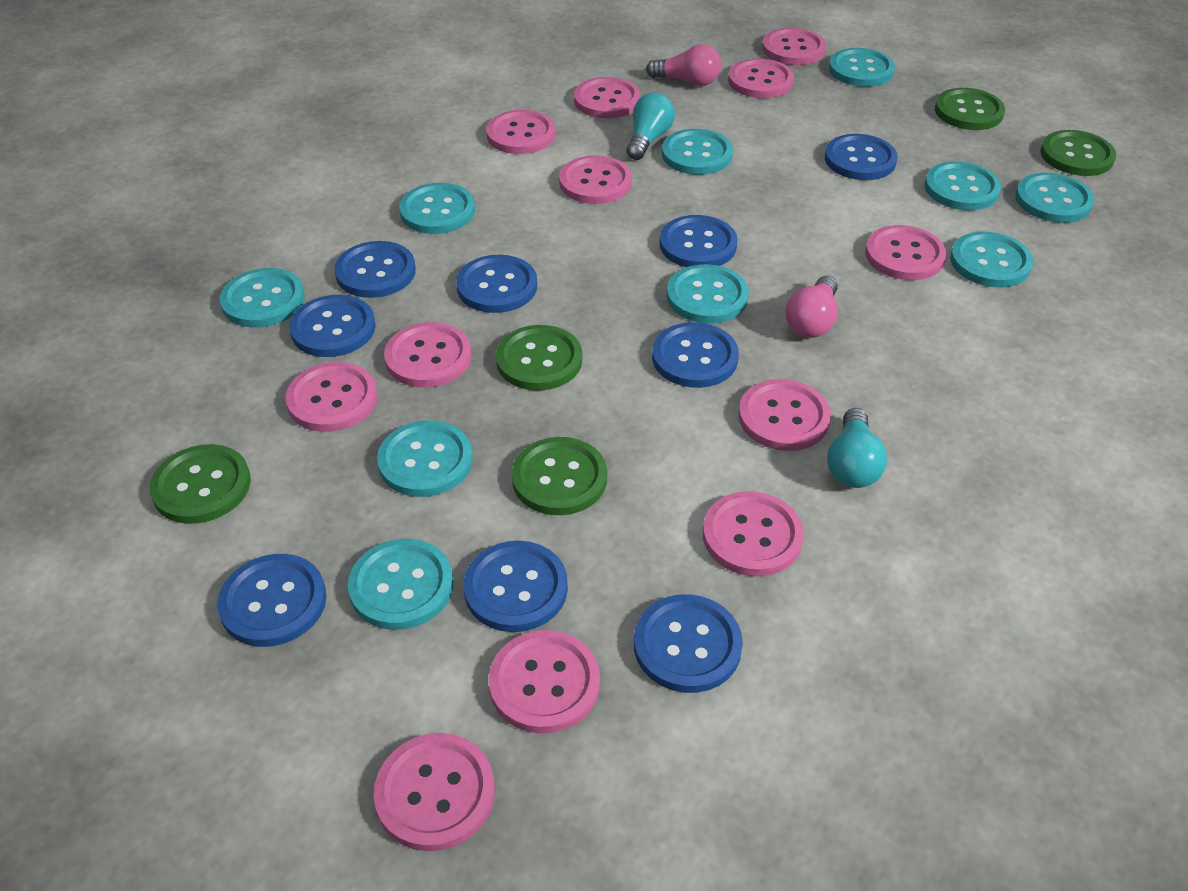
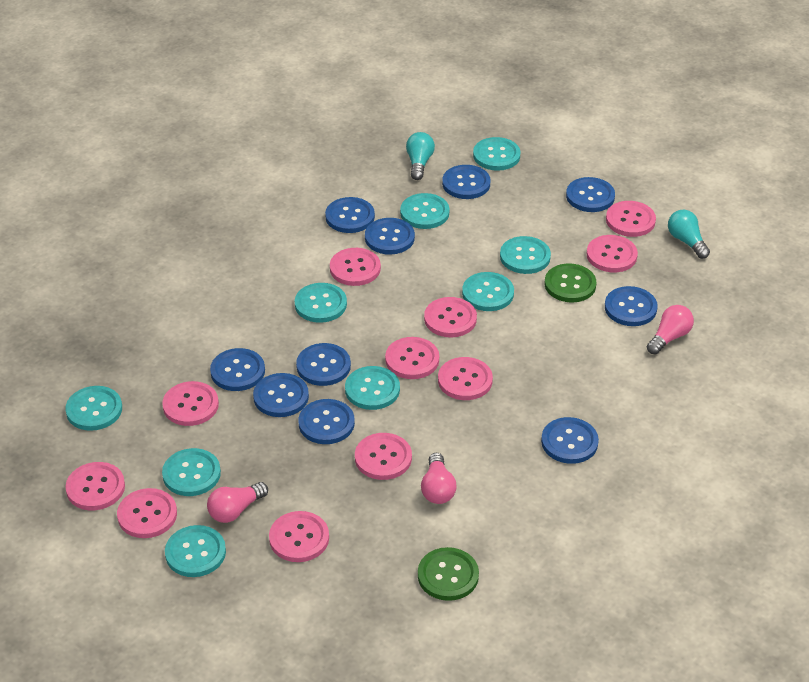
blue button: 9 -> 10
green button: 5 -> 2
pink button: 12 -> 11
pink light bulb: 2 -> 3
turquoise button: 10 -> 9

